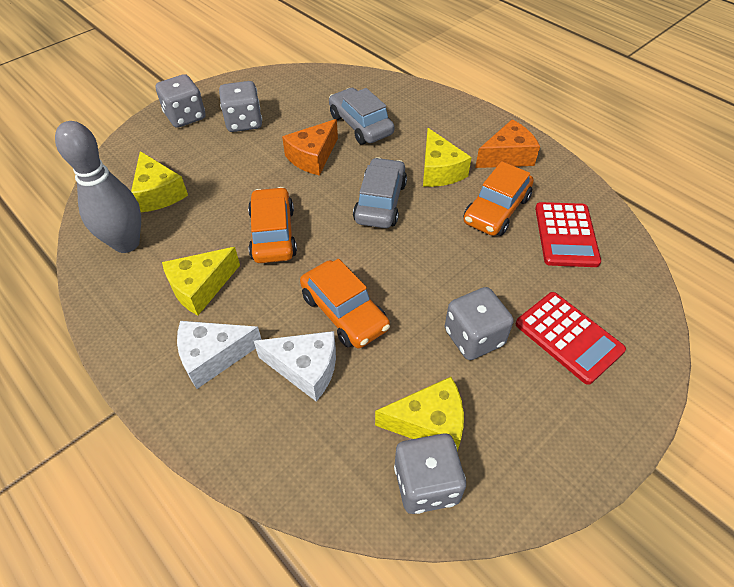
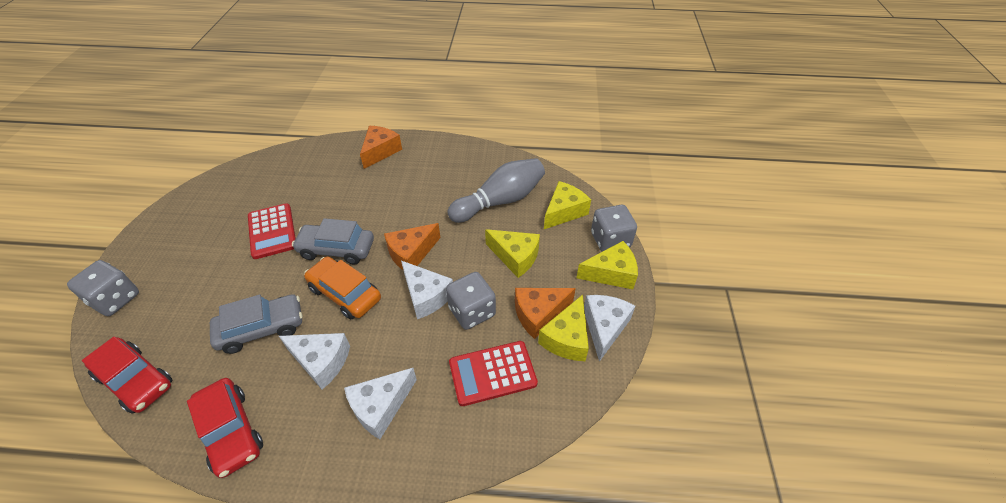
grey dice: 4 -> 3
orange car: 3 -> 1
orange cheese: 2 -> 3
red car: 0 -> 2
white cheese: 2 -> 4

